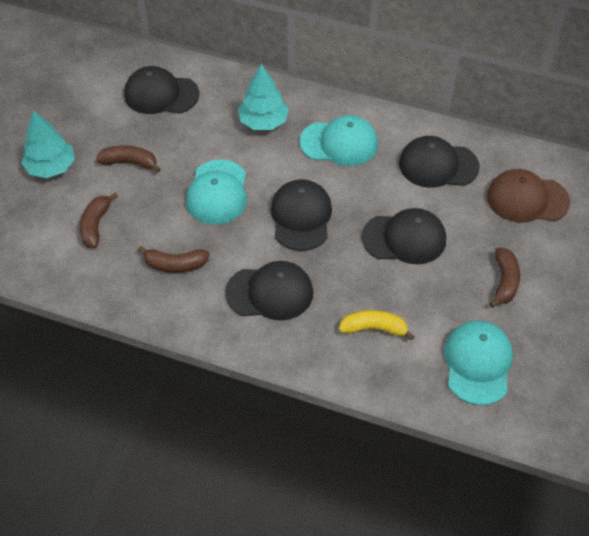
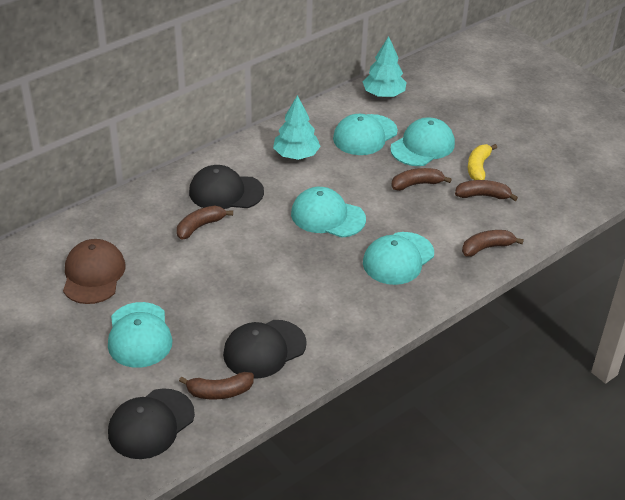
black cap: 5 -> 3
brown banana: 4 -> 5
turquoise cap: 3 -> 5

